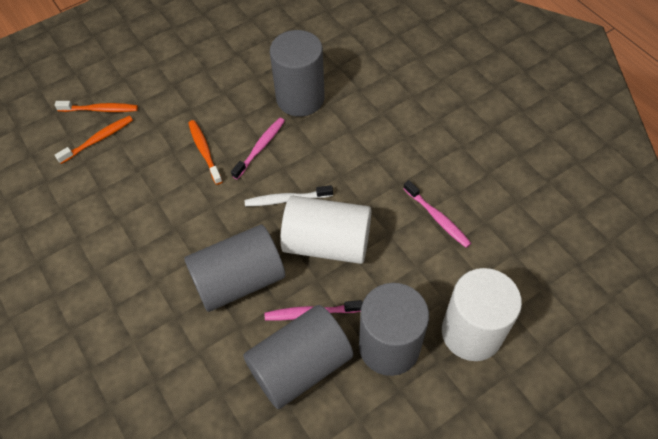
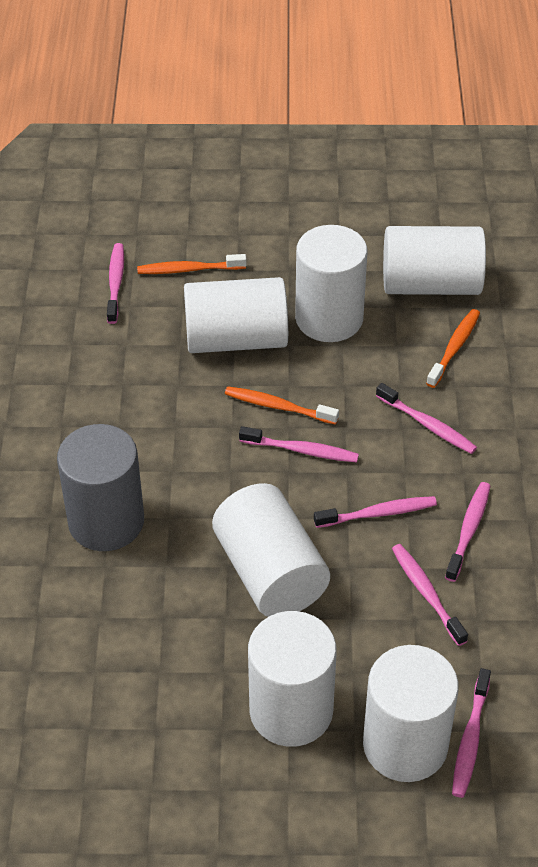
grey cylinder: 4 -> 1
pink toothbrush: 3 -> 7
white cylinder: 2 -> 6
white toothbrush: 1 -> 0

